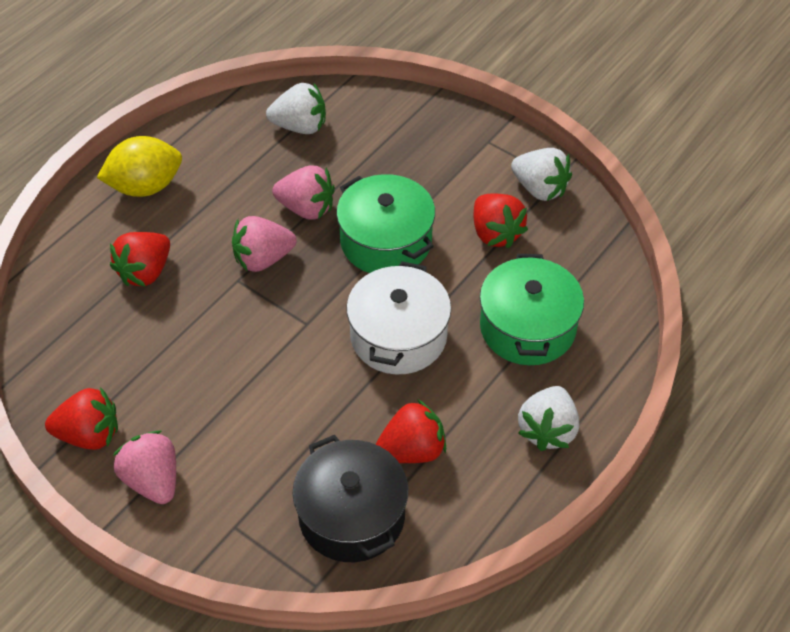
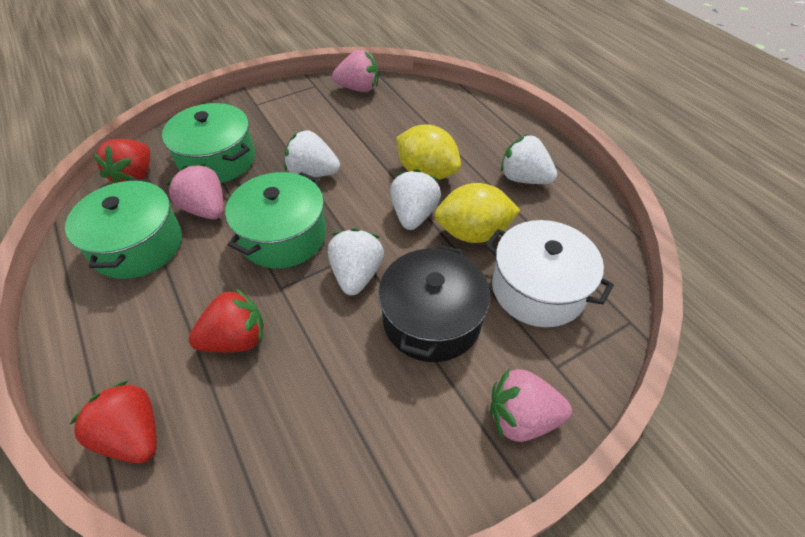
green pot: 2 -> 3
red strawberry: 4 -> 3
white strawberry: 3 -> 4
yellow lemon: 1 -> 2

